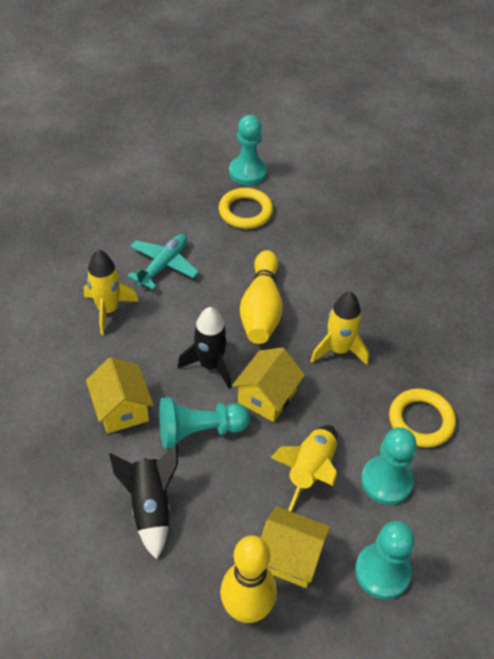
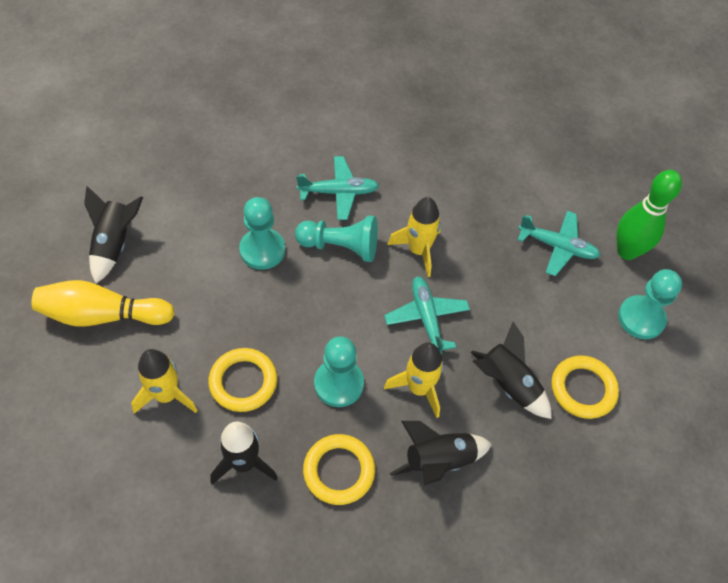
black rocket: 2 -> 4
green bowling pin: 0 -> 1
turquoise plane: 1 -> 3
yellow bowling pin: 2 -> 1
yellow house: 3 -> 0
yellow ring: 2 -> 3

